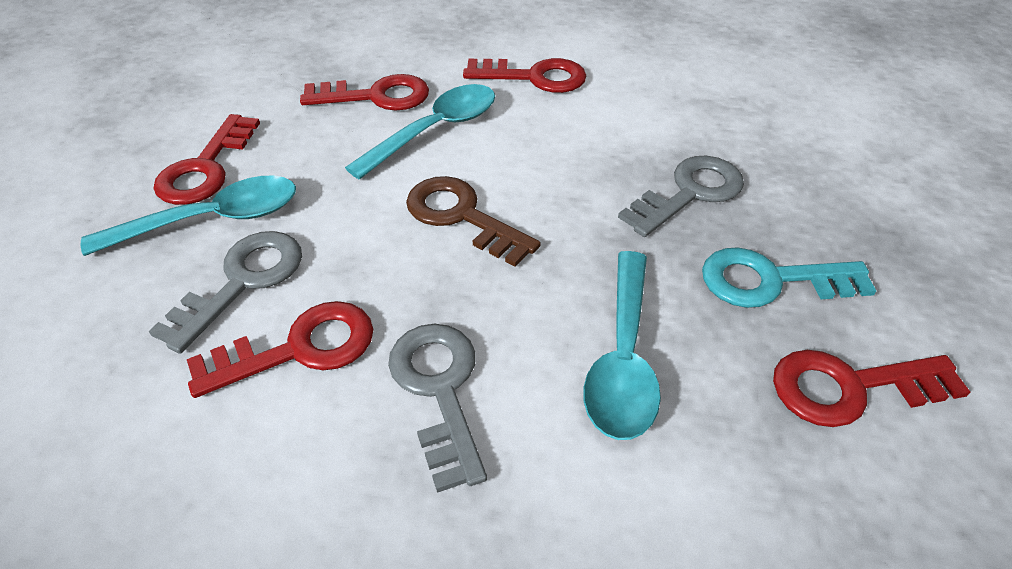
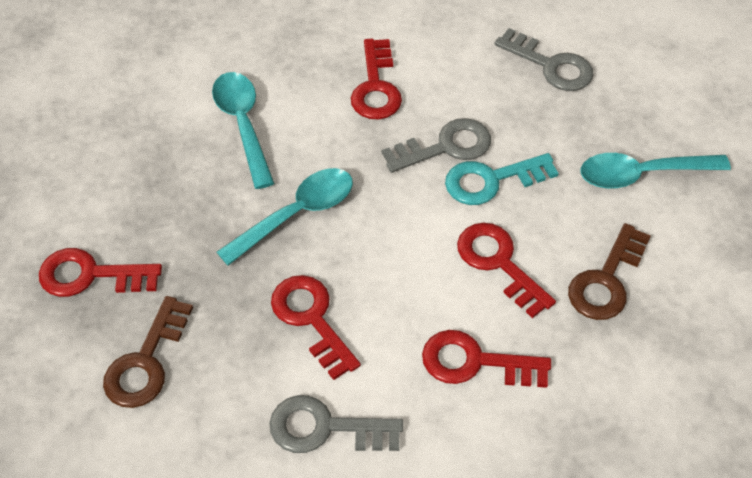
brown key: 1 -> 2

